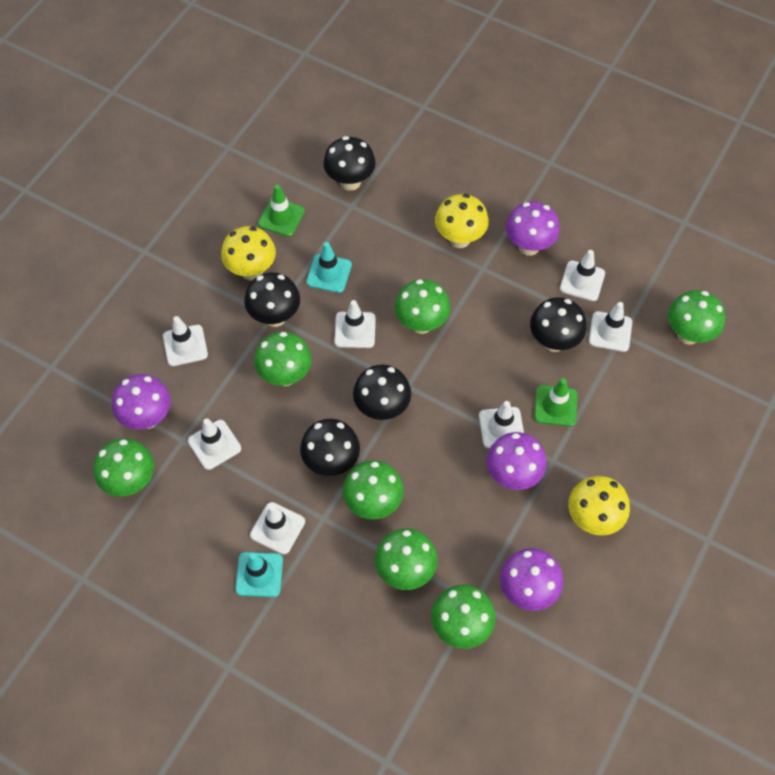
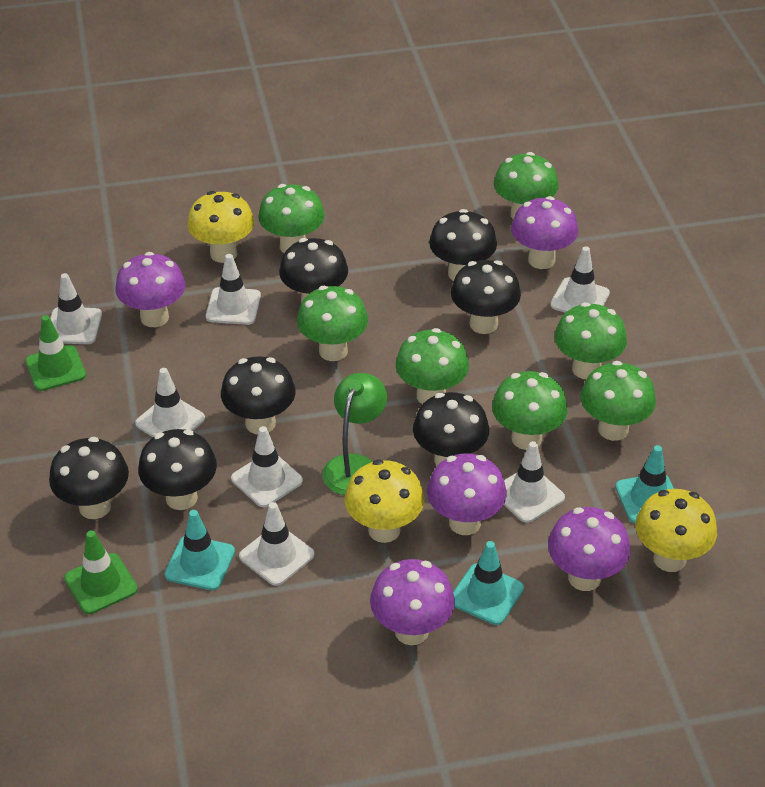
black mushroom: 5 -> 7
green lamp: 0 -> 1
purple mushroom: 4 -> 5
turquoise traffic cone: 2 -> 3

